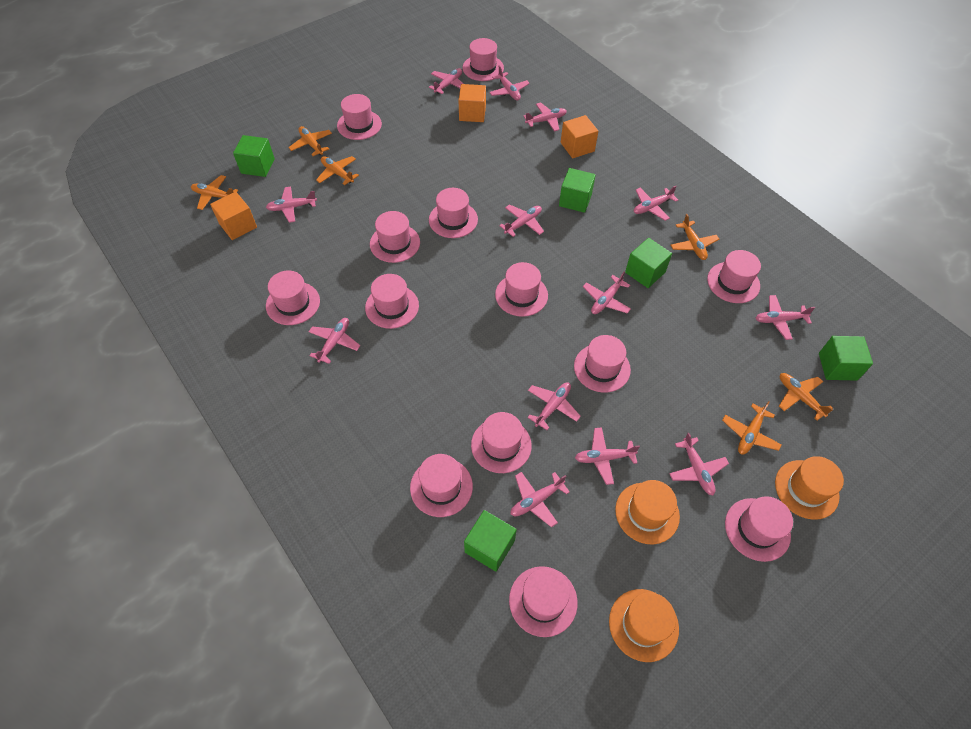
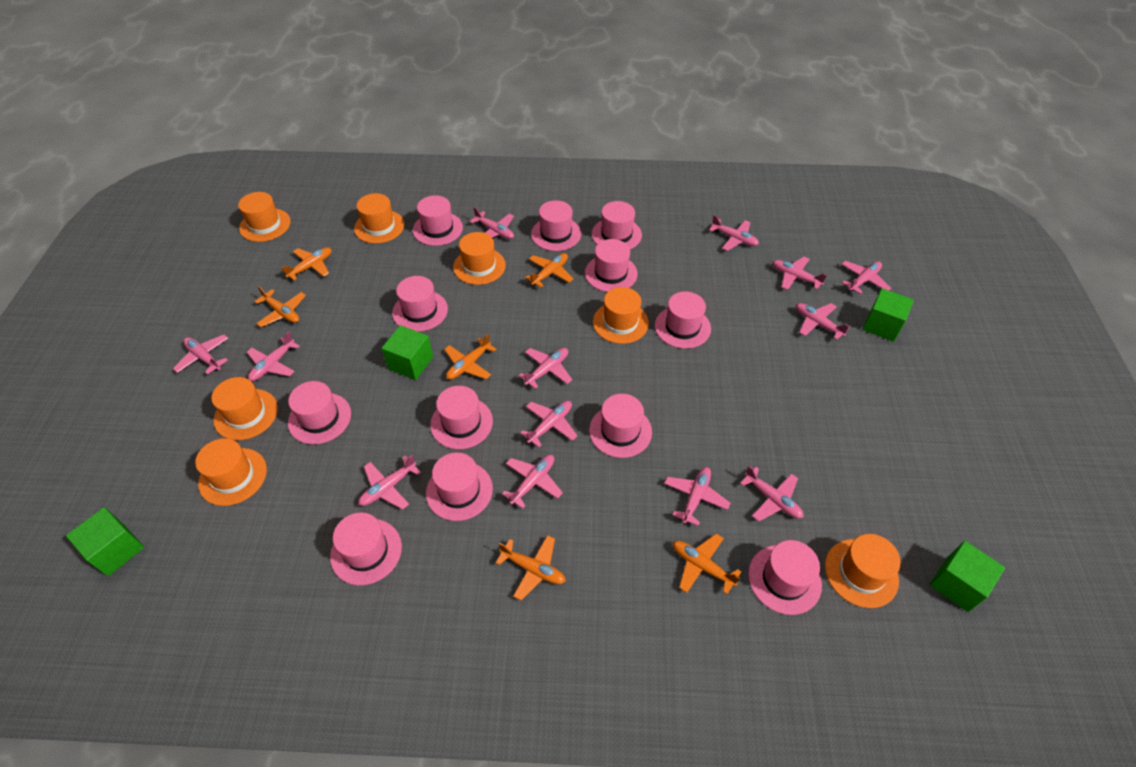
green cube: 5 -> 4
orange cube: 3 -> 0
orange hat: 3 -> 7
pink hat: 13 -> 12

